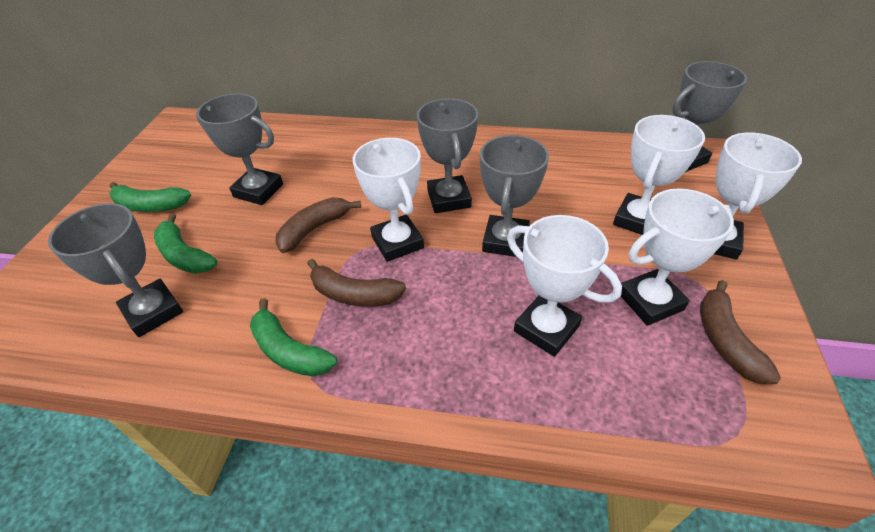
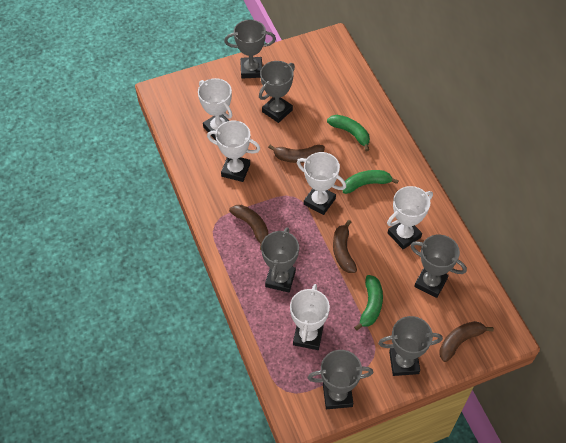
brown banana: 3 -> 4
grey trophy: 5 -> 6

